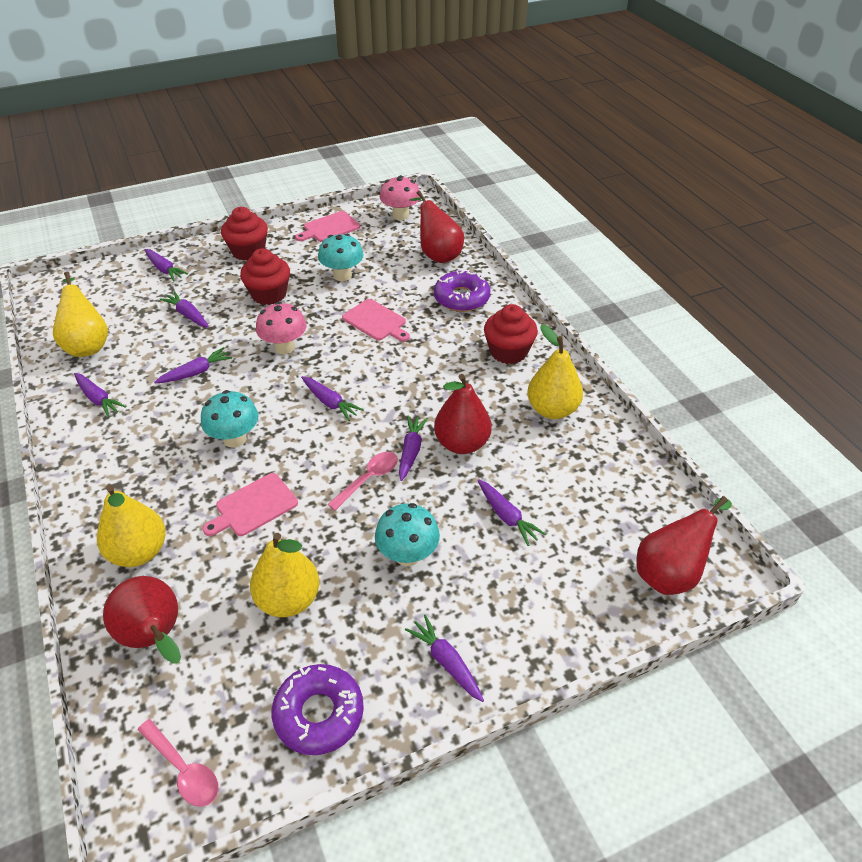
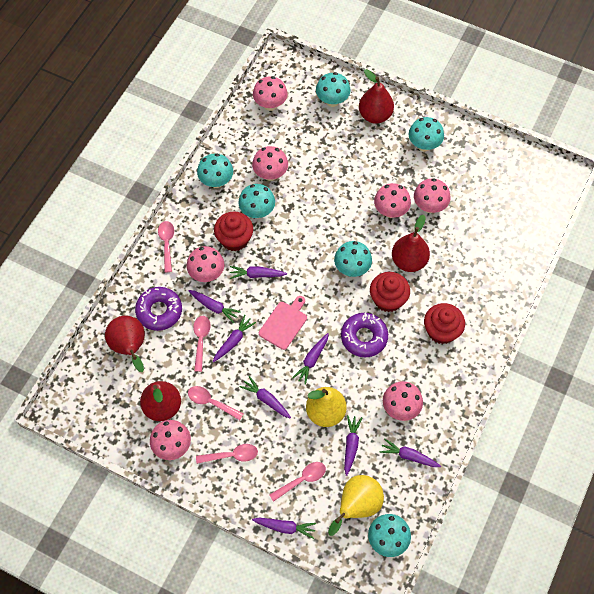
pink cutting board: 3 -> 1
pink mushroom: 2 -> 7
pink spoon: 2 -> 5
turquoise mushroom: 3 -> 6
yellow pear: 4 -> 2

